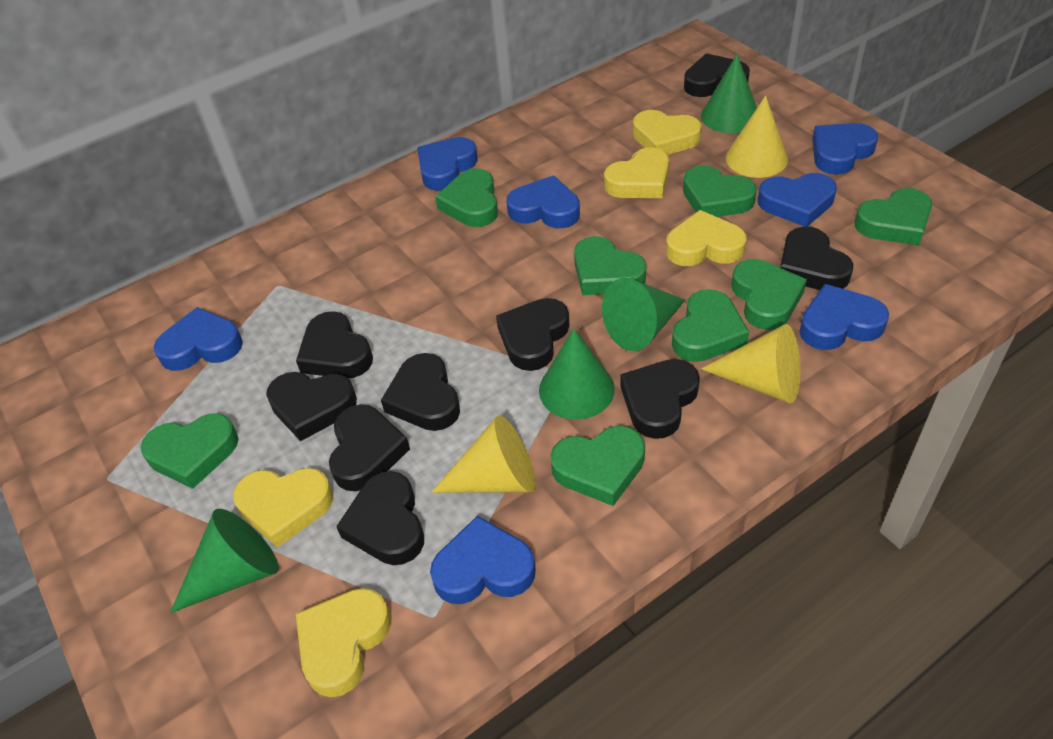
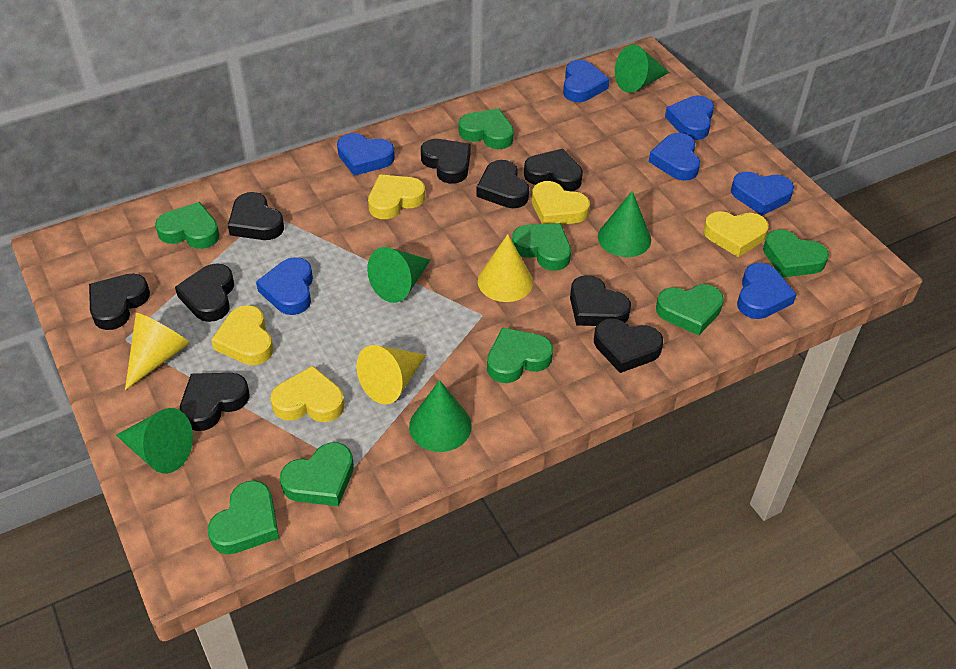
green cone: 4 -> 5

